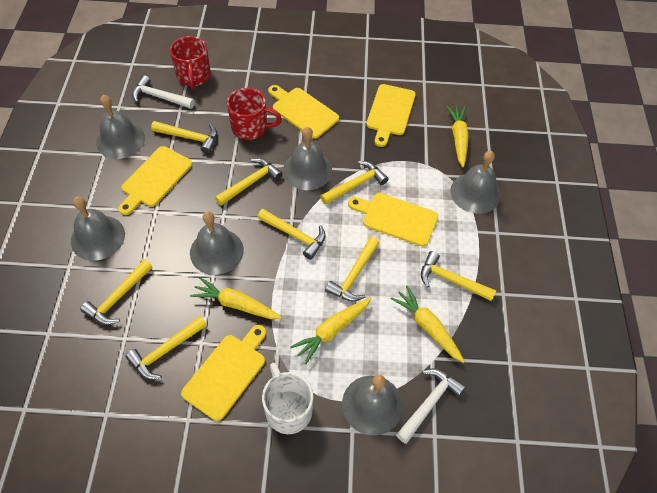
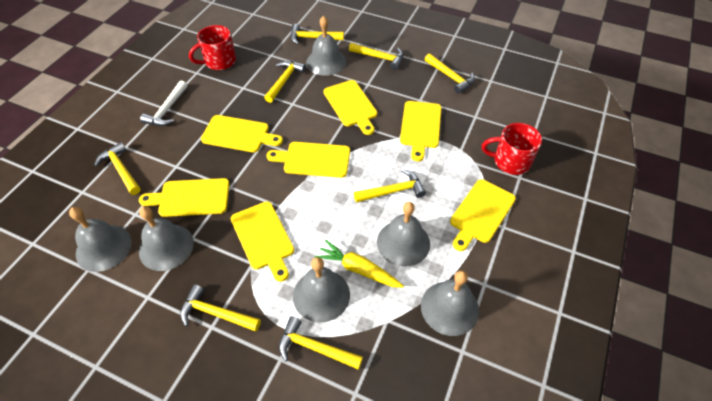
white hammer: 2 -> 1
white mug: 1 -> 0
yellow carrot: 4 -> 1
yellow cutting board: 5 -> 7

